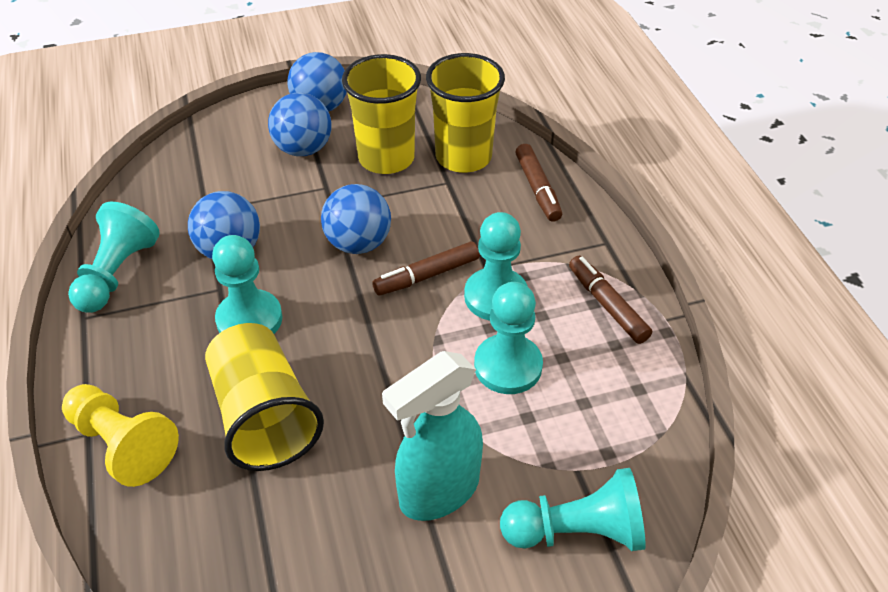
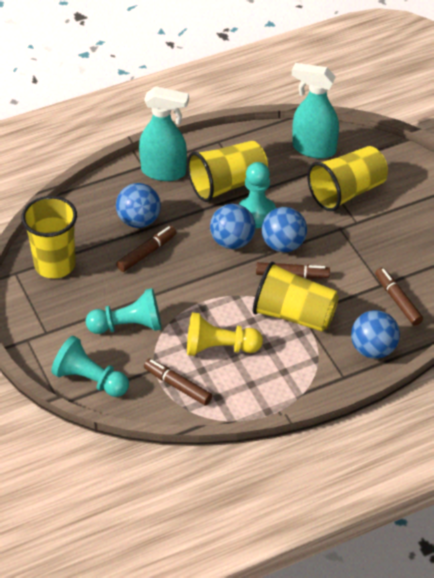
brown marker: 3 -> 4
turquoise pawn: 5 -> 3
turquoise spray bottle: 1 -> 2
yellow cup: 3 -> 4

